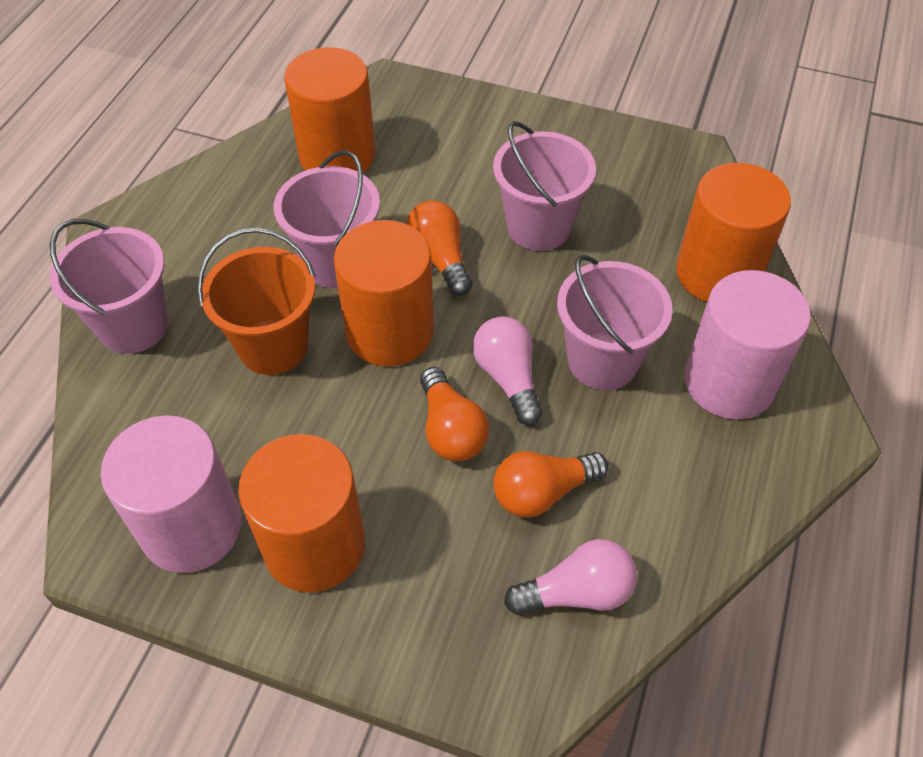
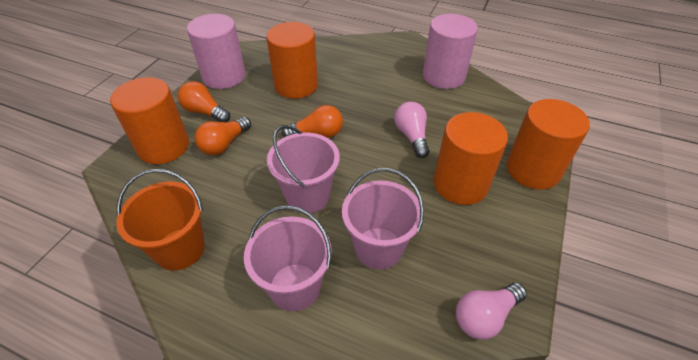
pink bucket: 4 -> 3

